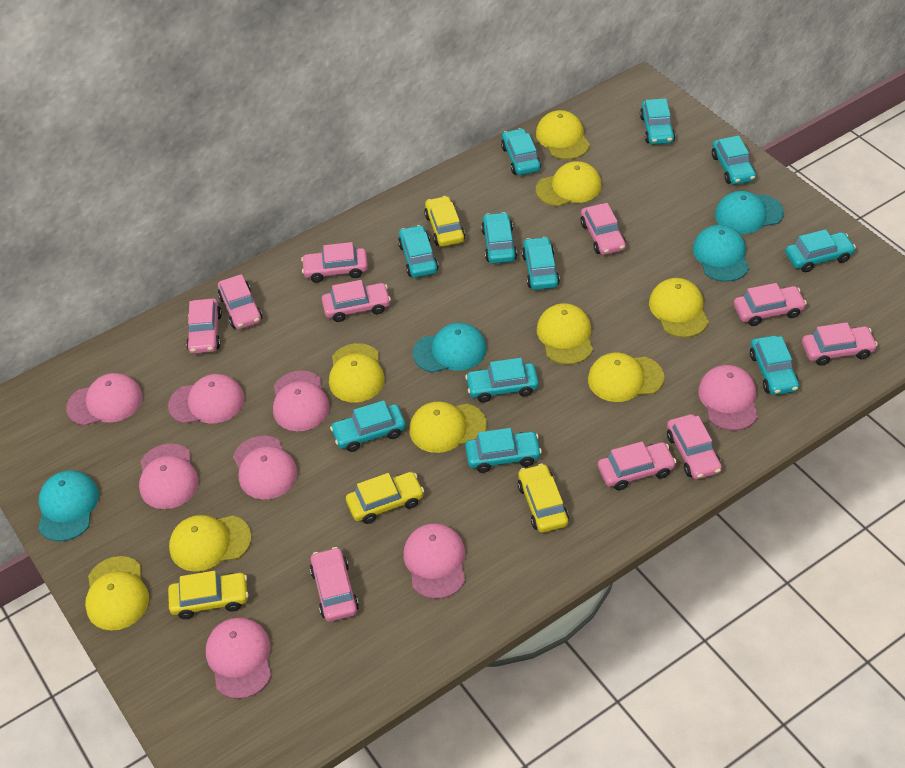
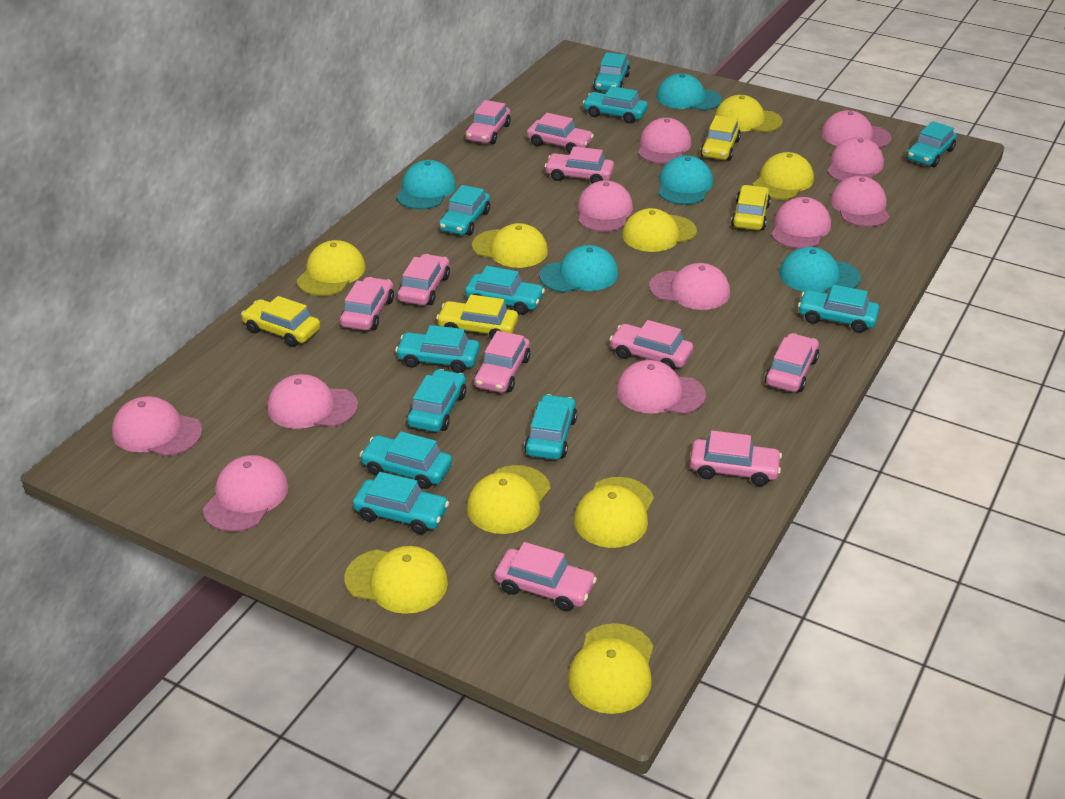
pink cap: 8 -> 11
turquoise cap: 4 -> 5

